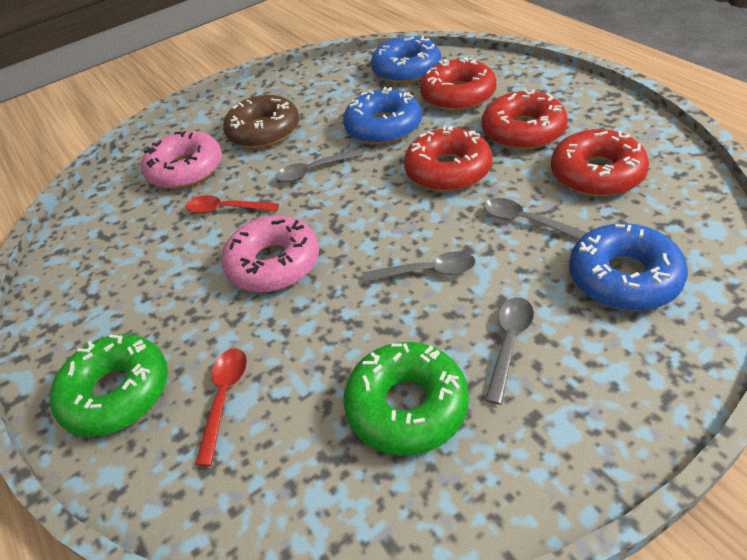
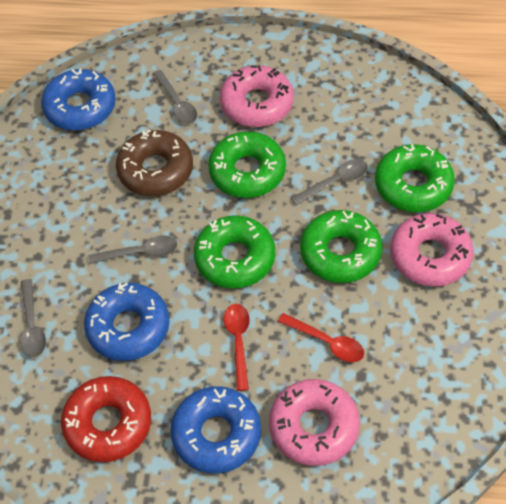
green donut: 2 -> 4
pink donut: 2 -> 3
red donut: 4 -> 1

